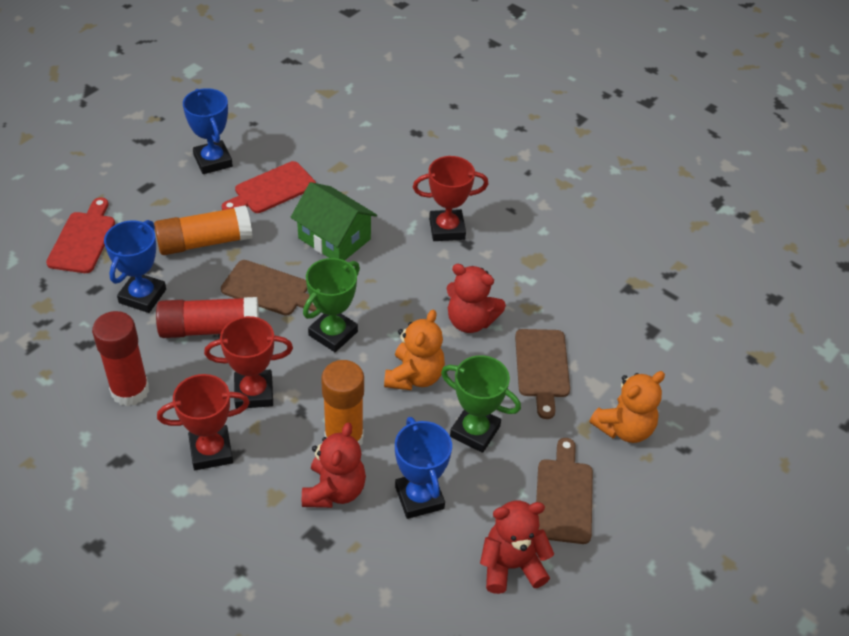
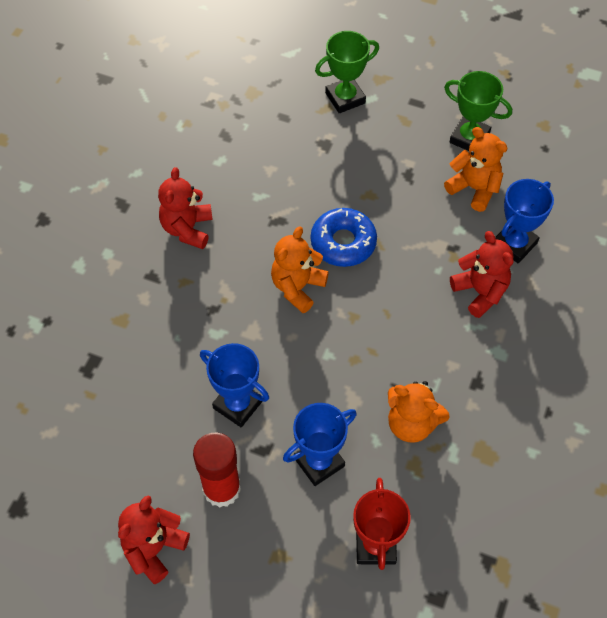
blue donut: 0 -> 1
brown cutting board: 3 -> 0
green house: 1 -> 0
orange glue stick: 2 -> 0
orange teddy bear: 2 -> 3
red cutting board: 2 -> 0
red glue stick: 2 -> 1
red trophy: 3 -> 1

